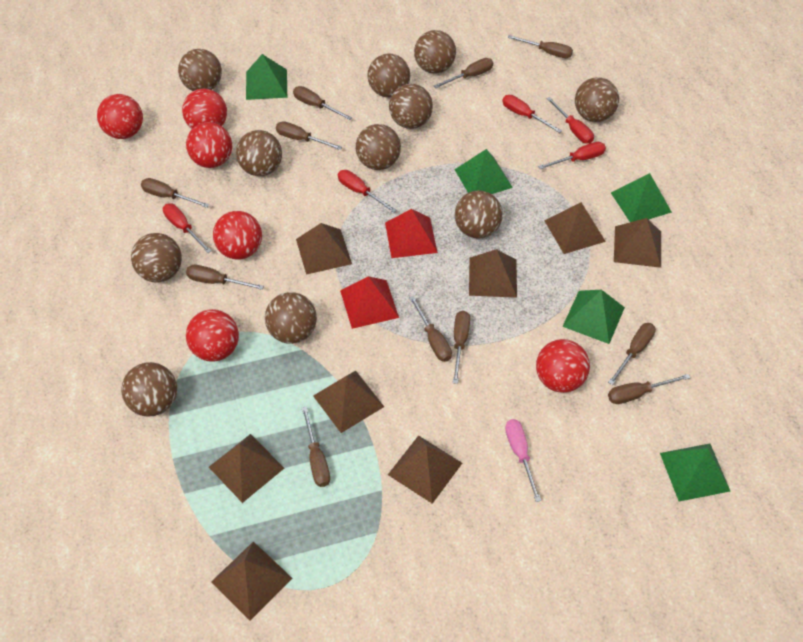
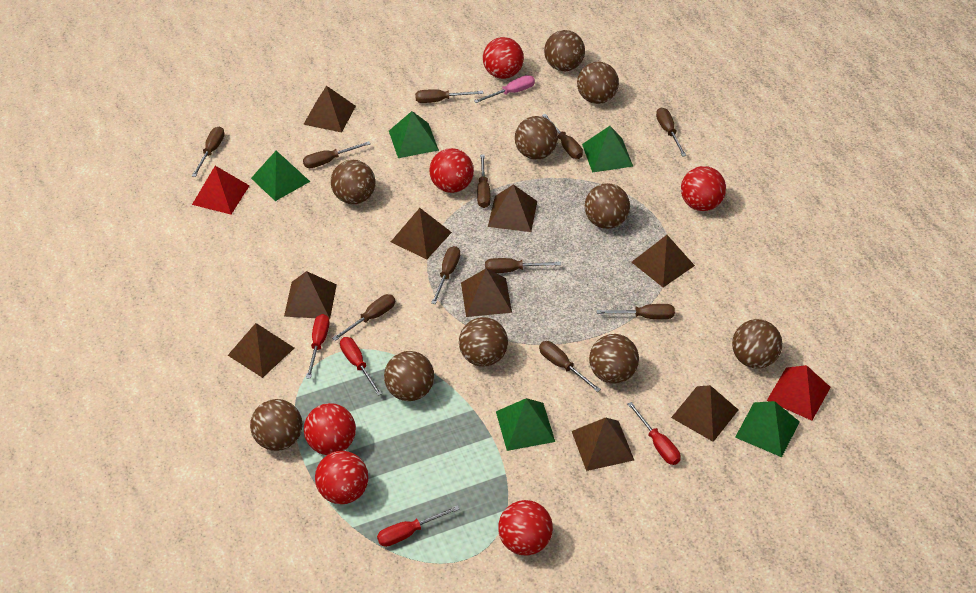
brown ball: 11 -> 10
brown pyramid: 8 -> 9
red screwdriver: 5 -> 4

